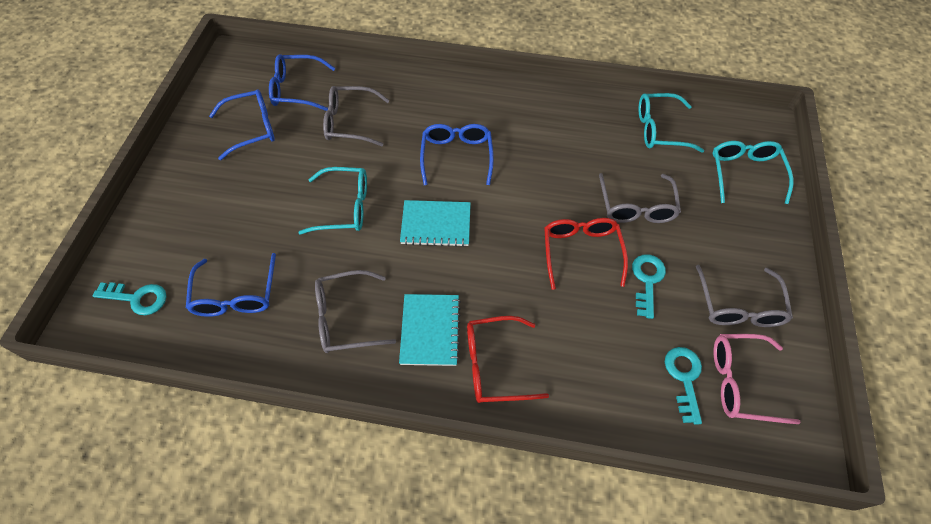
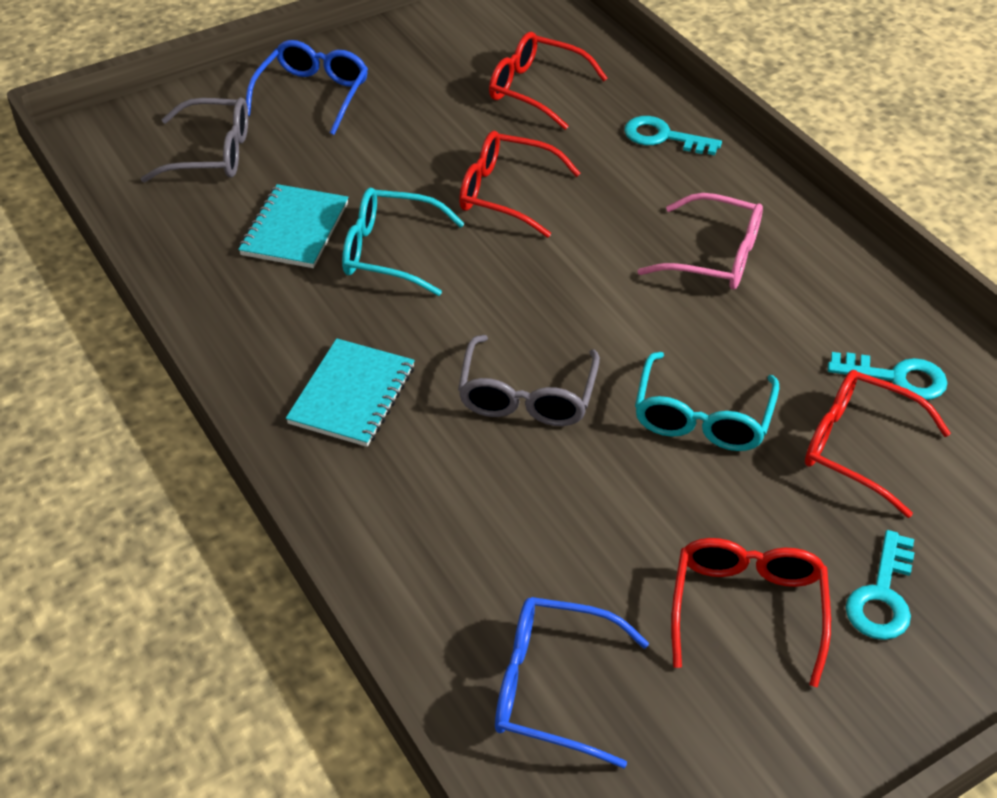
blue glasses: 4 -> 2
grey glasses: 4 -> 2
red glasses: 2 -> 4
turquoise glasses: 3 -> 2

